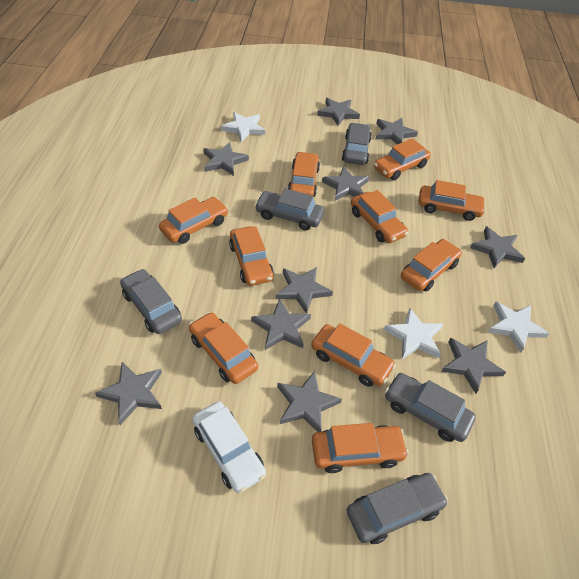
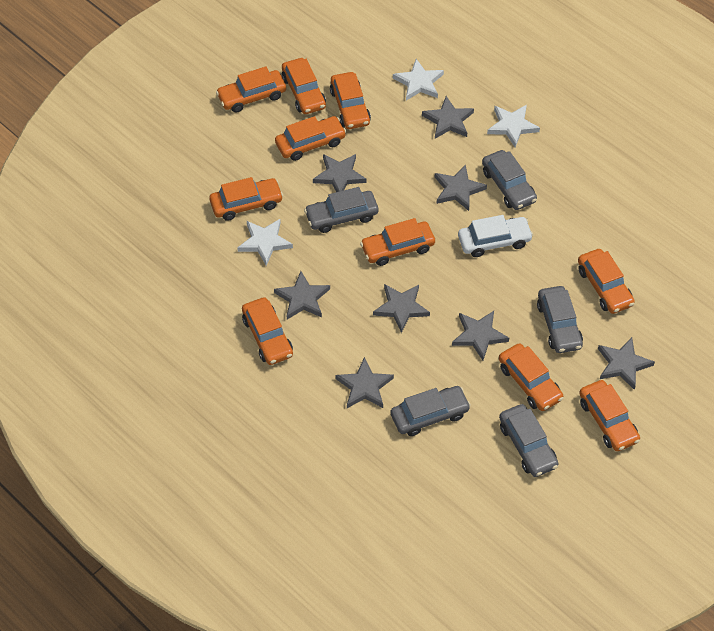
grey star: 10 -> 8

